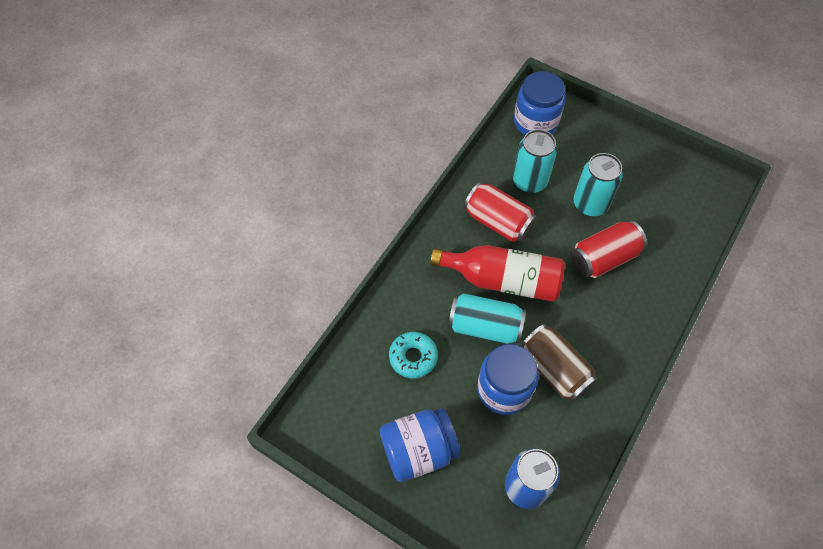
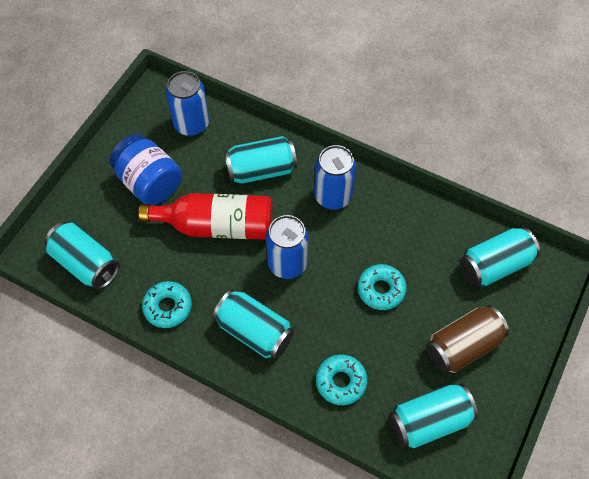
blue can: 1 -> 3
blue jar: 3 -> 1
red can: 2 -> 0
turquoise can: 3 -> 5
turquoise donut: 1 -> 3

